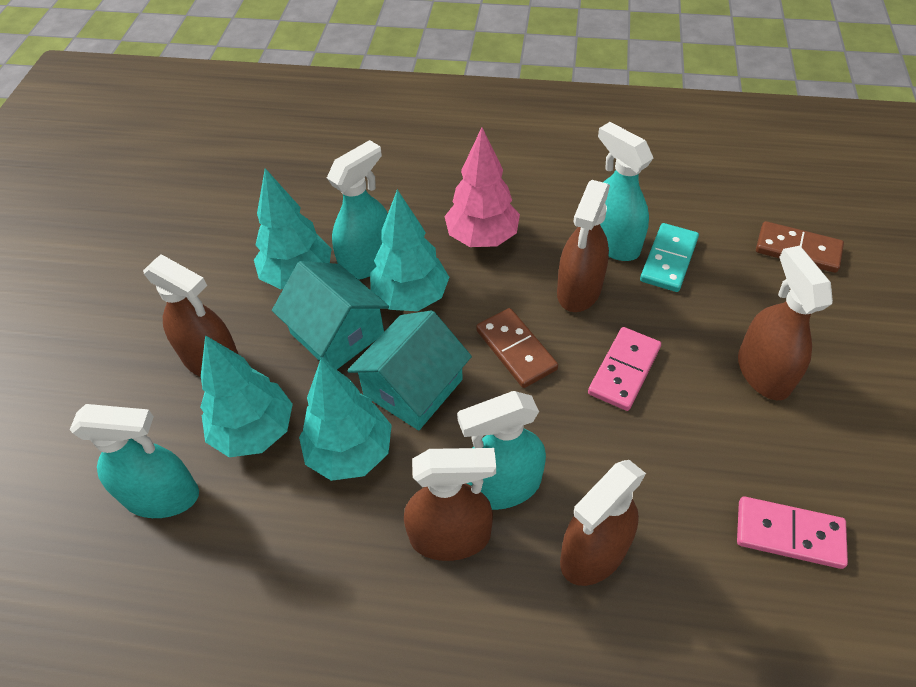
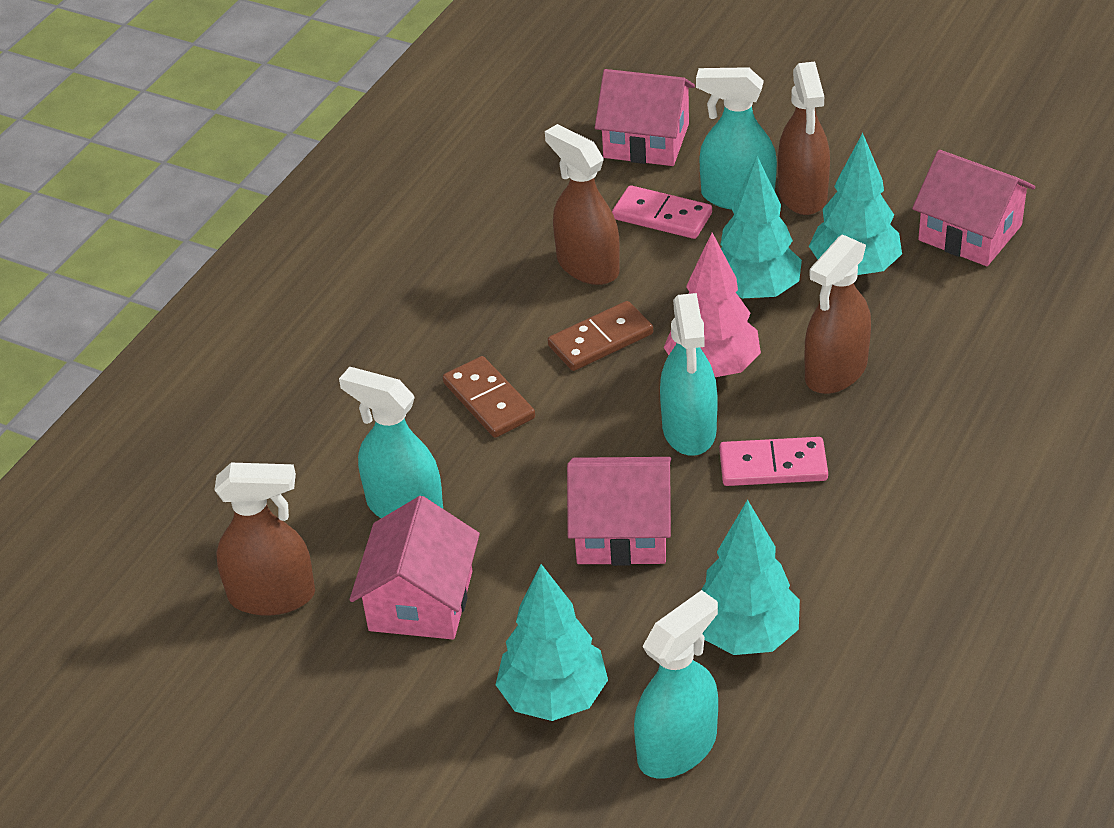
brown spray bottle: 5 -> 4
pink house: 0 -> 4
turquoise domino: 1 -> 0
turquoise house: 2 -> 0

